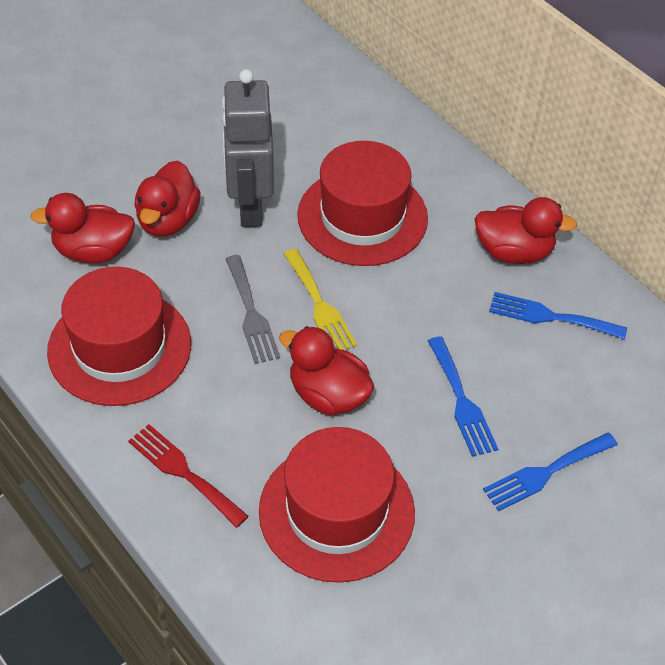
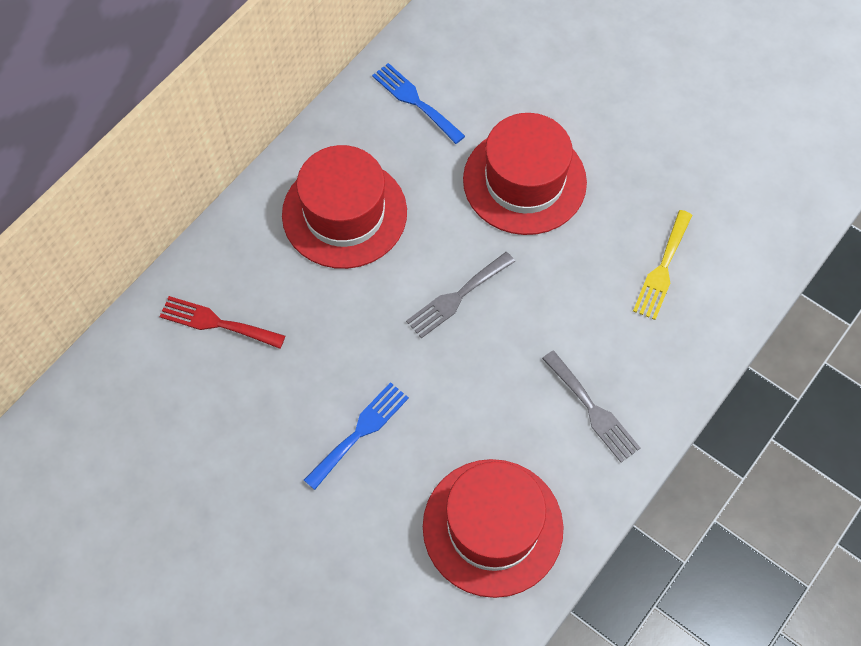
blue fork: 3 -> 2
grey fork: 1 -> 2
grey robot: 1 -> 0
red duck: 4 -> 0

